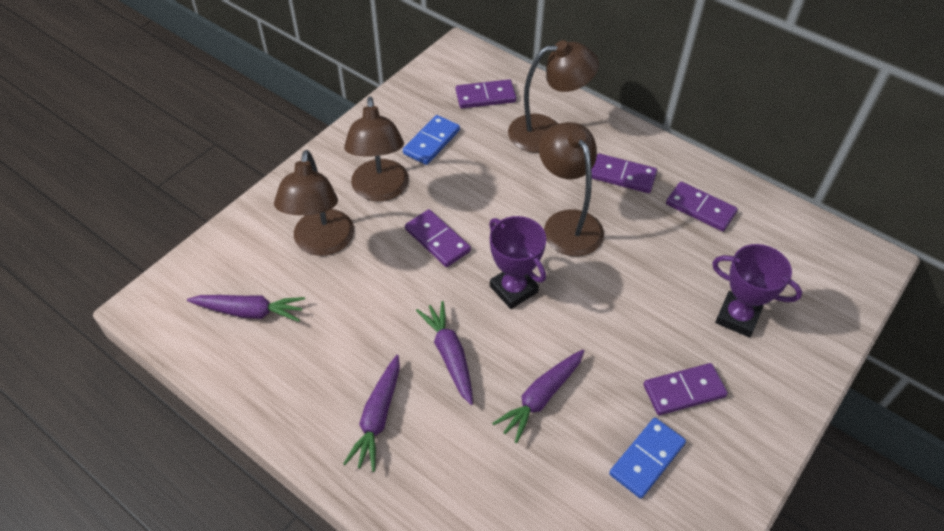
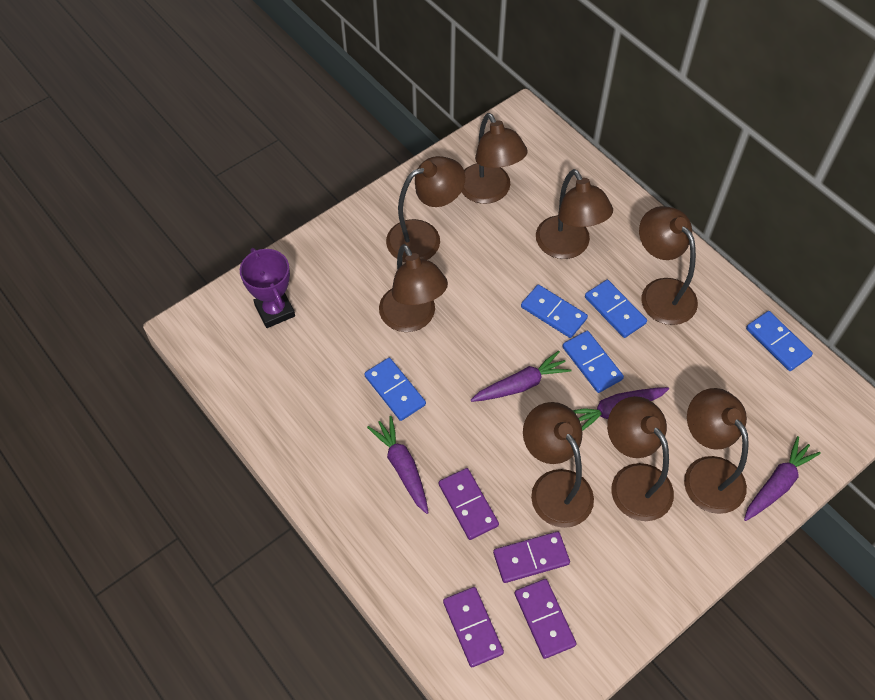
blue domino: 2 -> 5
brown lamp: 4 -> 8
purple domino: 5 -> 4
purple trophy: 2 -> 1

